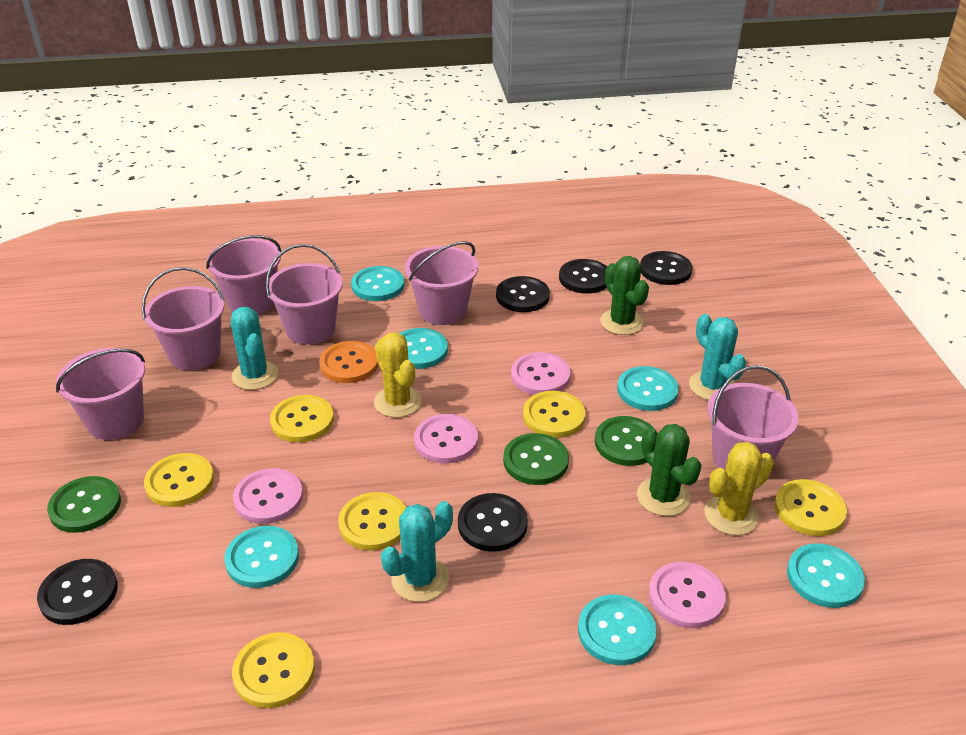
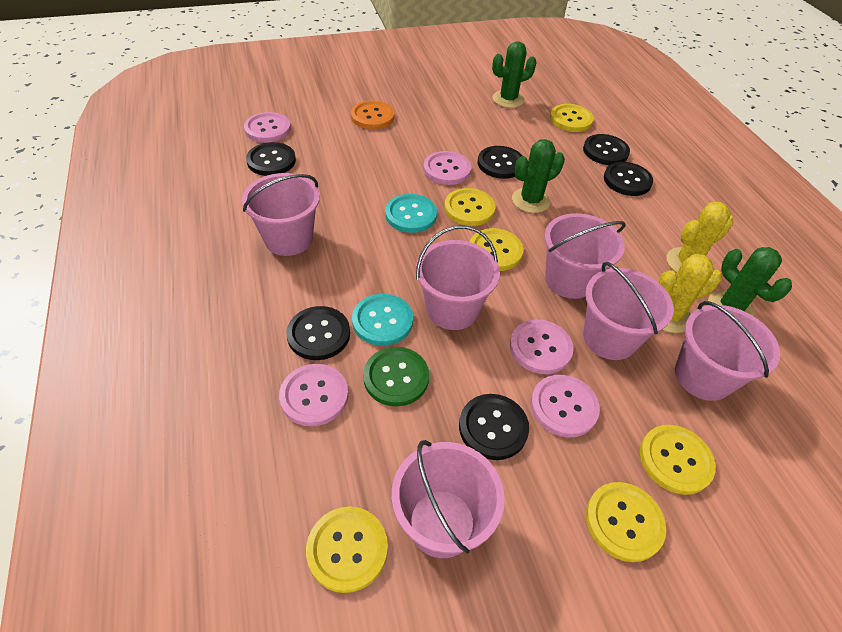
black button: 5 -> 6
green button: 3 -> 1
green cactus: 2 -> 3
pink button: 4 -> 5
turquoise button: 6 -> 2
turquoise cactus: 3 -> 0

